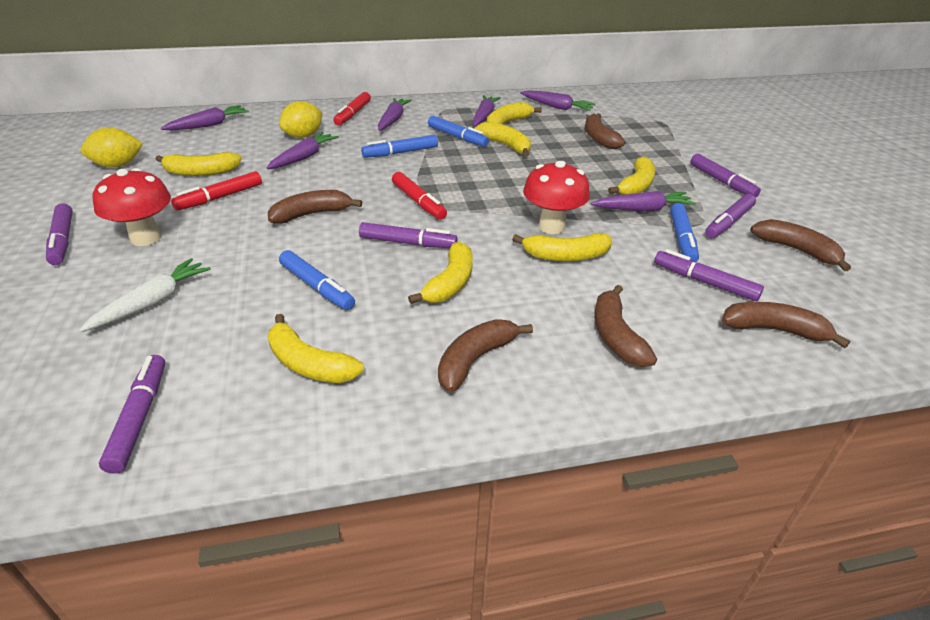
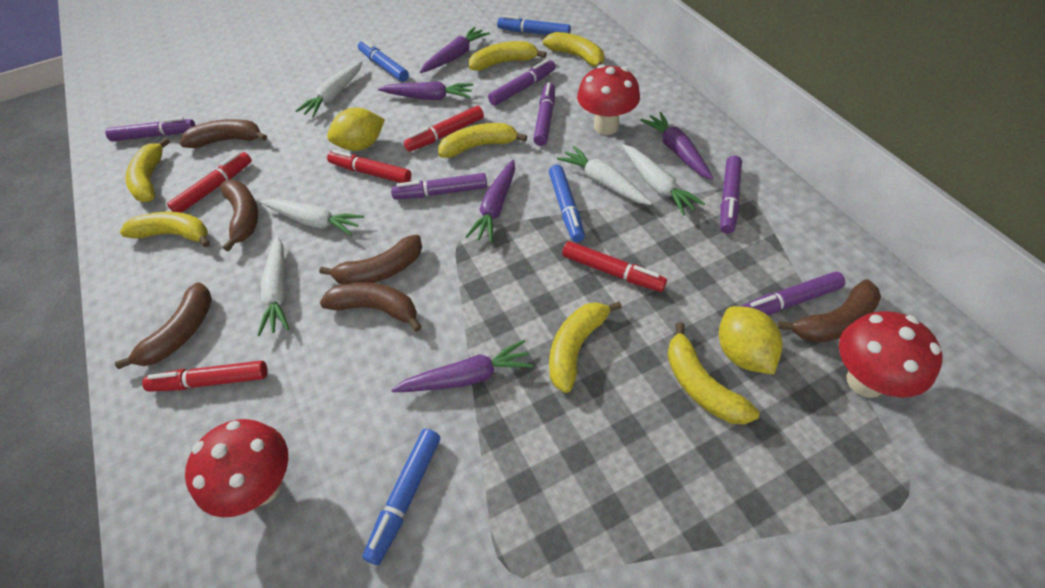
purple carrot: 6 -> 5
red marker: 3 -> 5
red mushroom: 2 -> 3
white carrot: 1 -> 5

